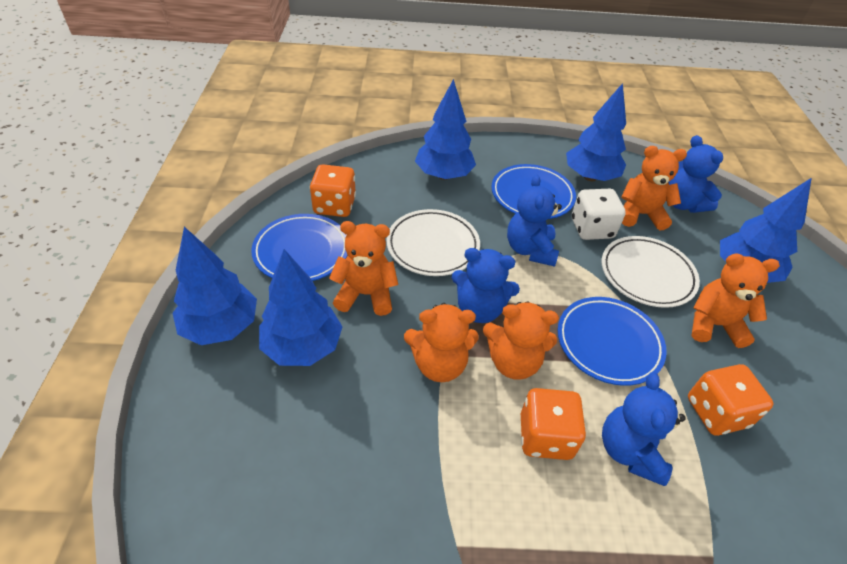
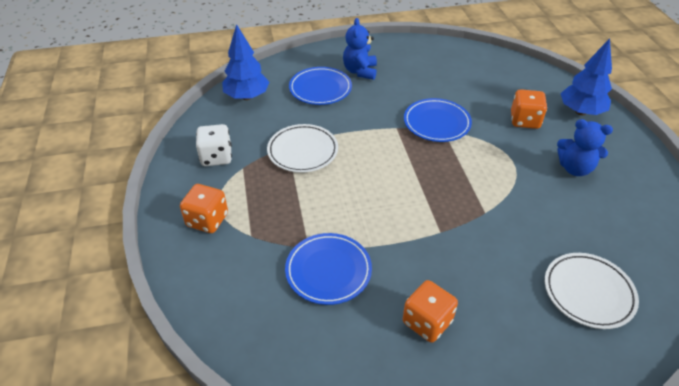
blue teddy bear: 4 -> 2
blue tree: 5 -> 2
orange teddy bear: 5 -> 0

